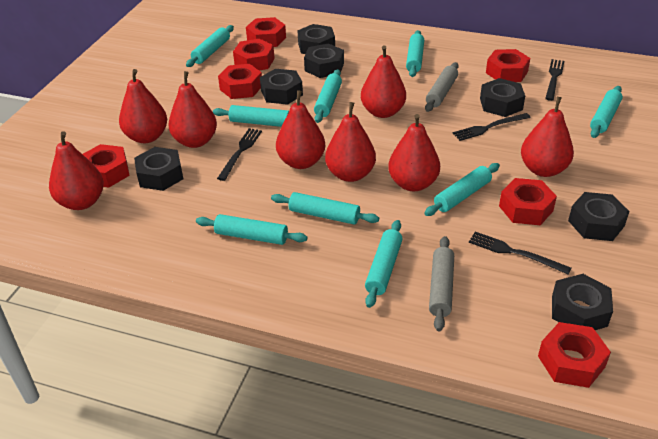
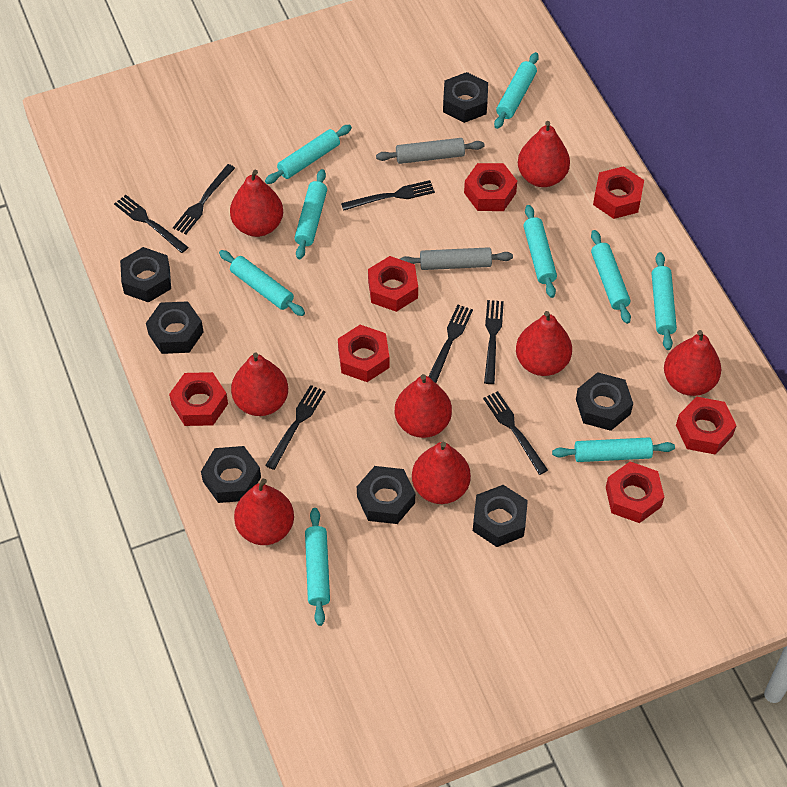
black fork: 4 -> 7

